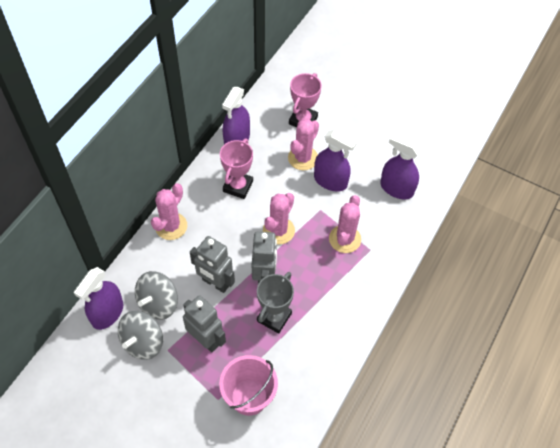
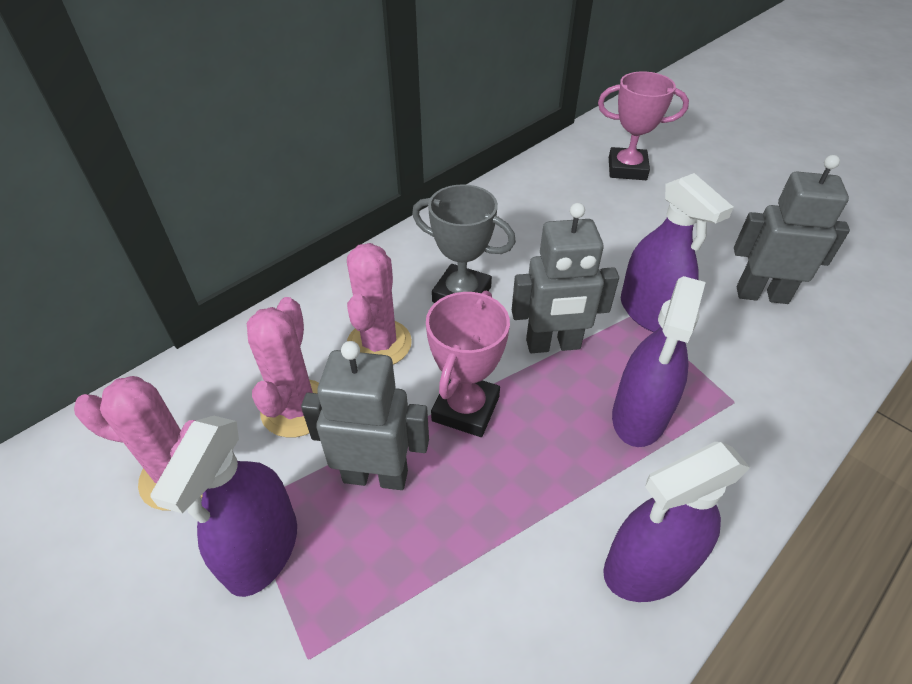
grey spinning top: 2 -> 0
pink bucket: 1 -> 0
pink cactus: 4 -> 3

